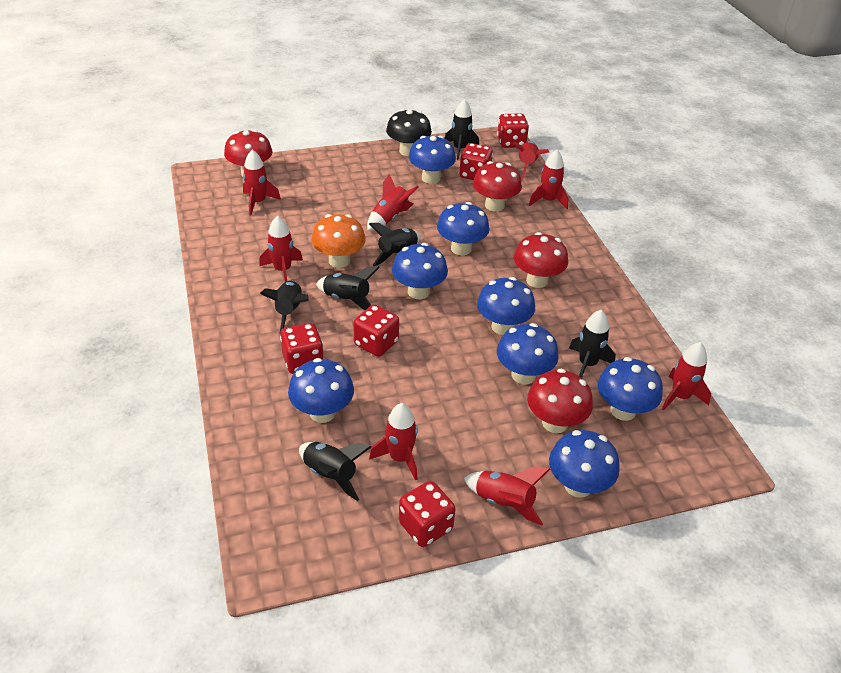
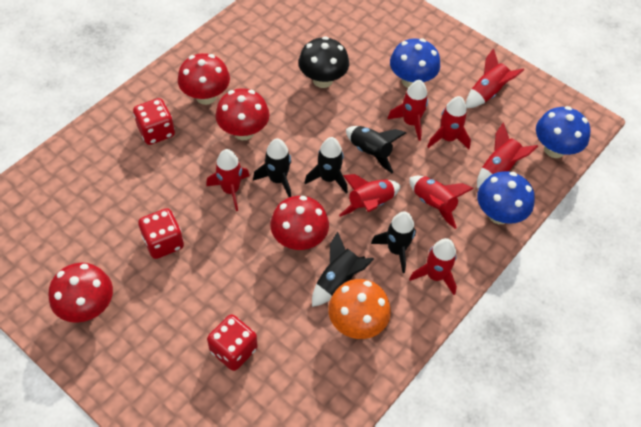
black rocket: 6 -> 5
blue mushroom: 8 -> 3
red dice: 5 -> 3

